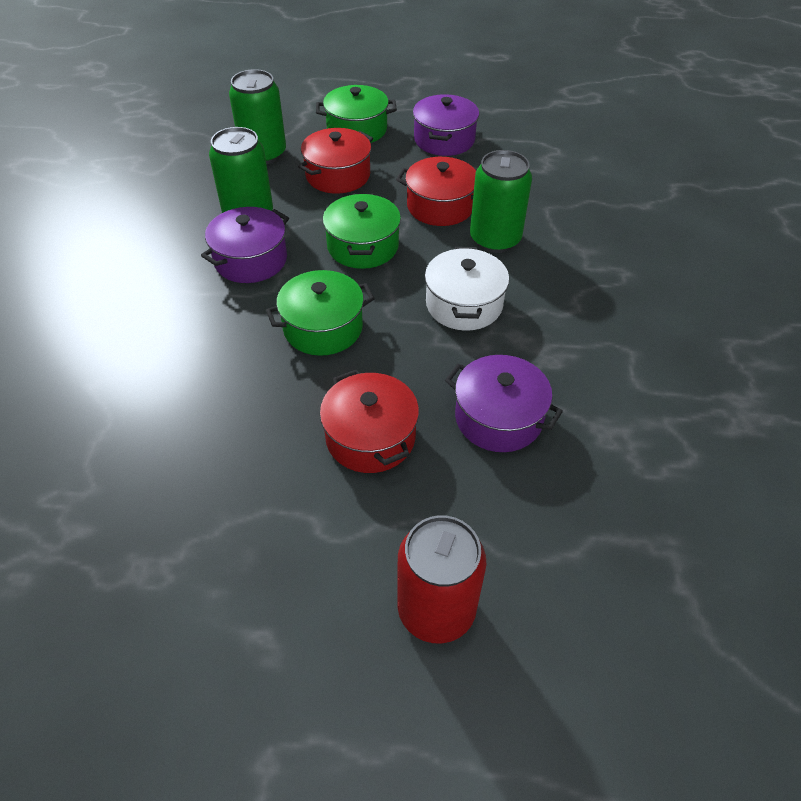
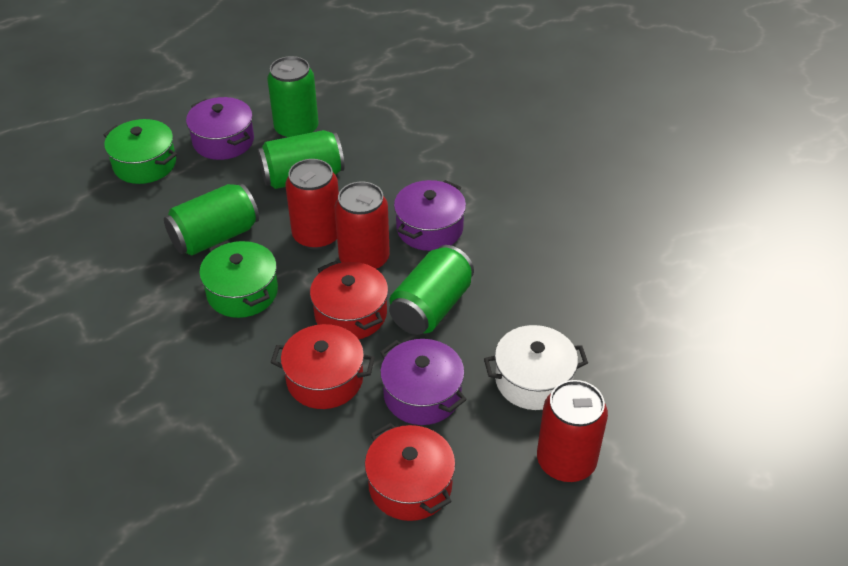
green can: 3 -> 4
green pot: 3 -> 2
red can: 1 -> 3

